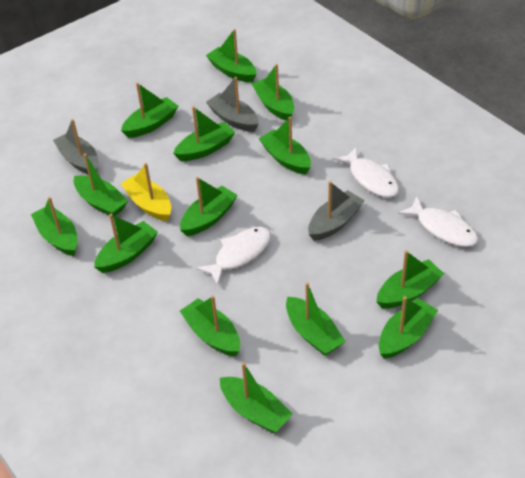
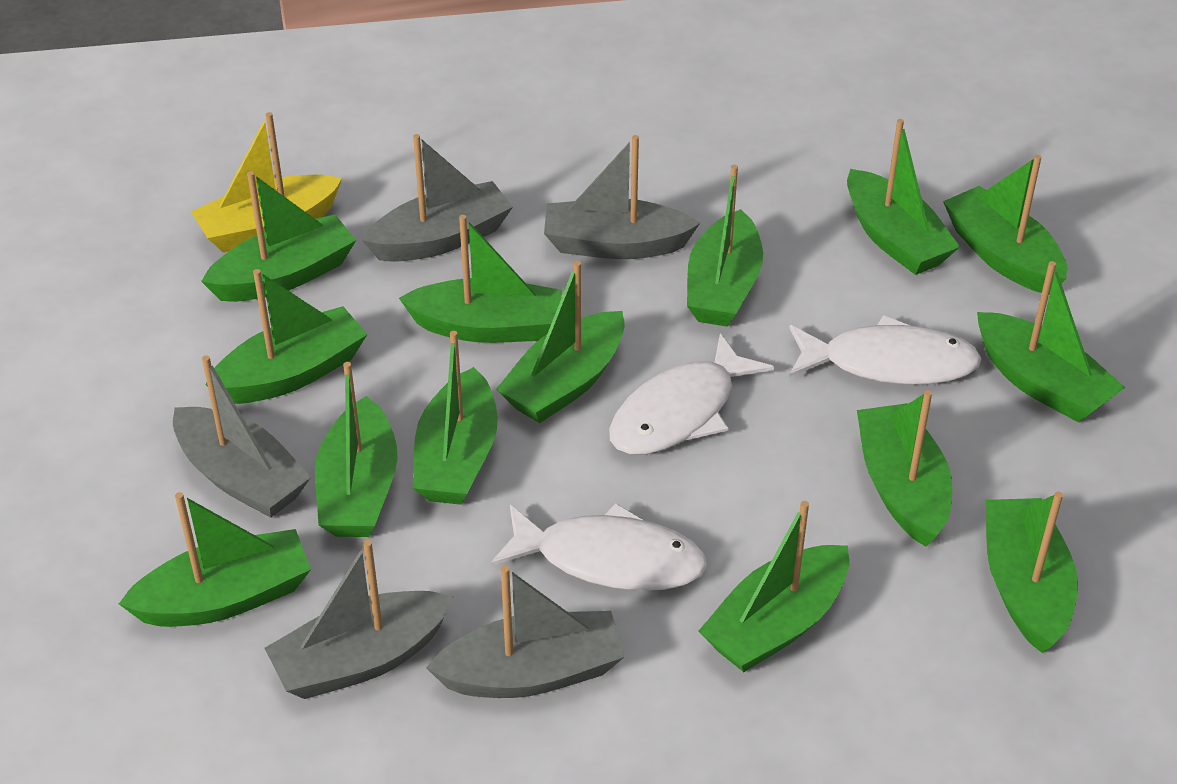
grey boat: 3 -> 5

